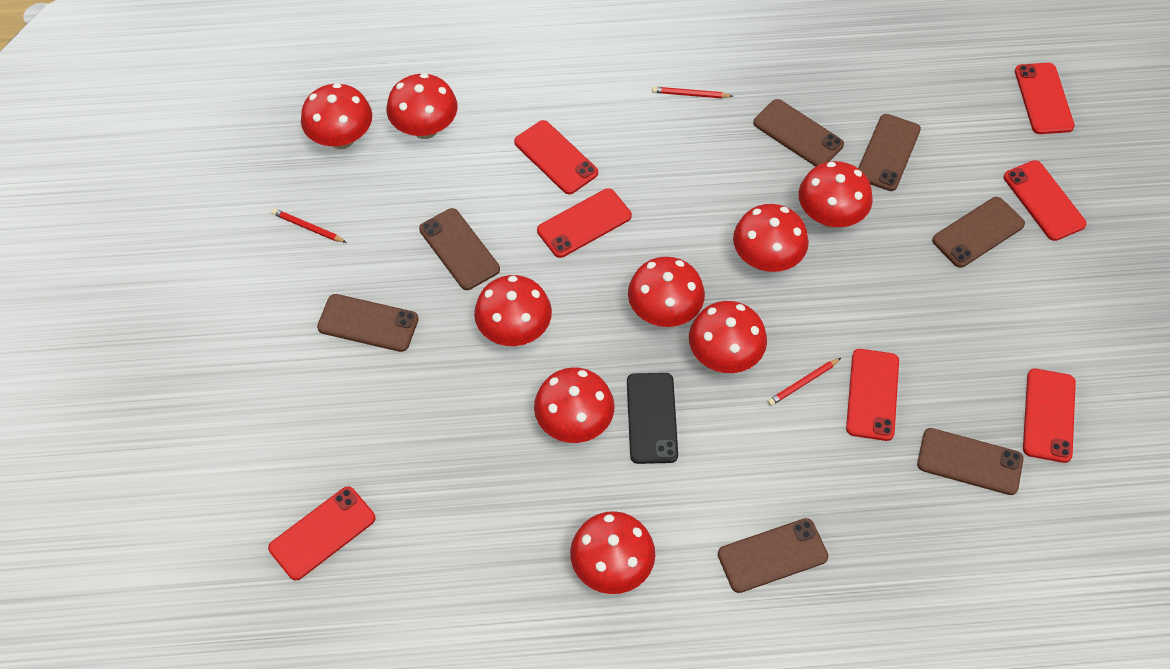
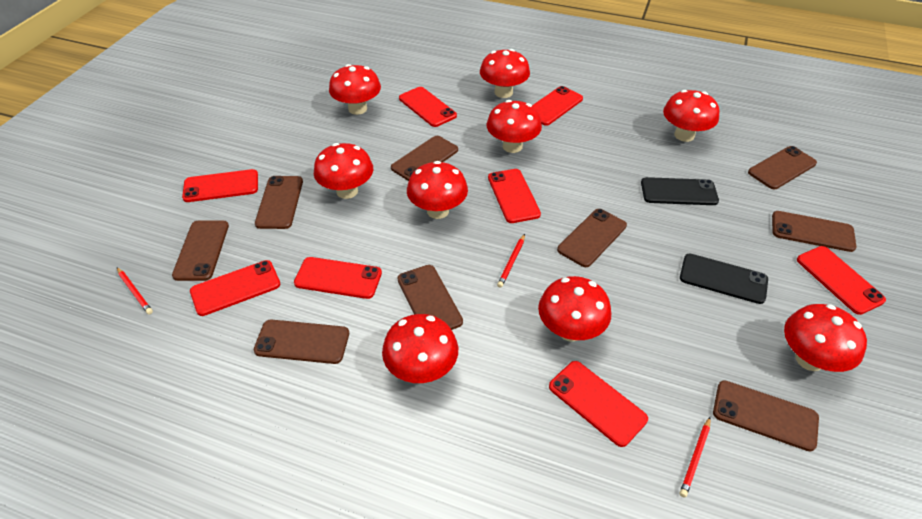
black phone: 1 -> 2
brown phone: 7 -> 9
red phone: 7 -> 8

